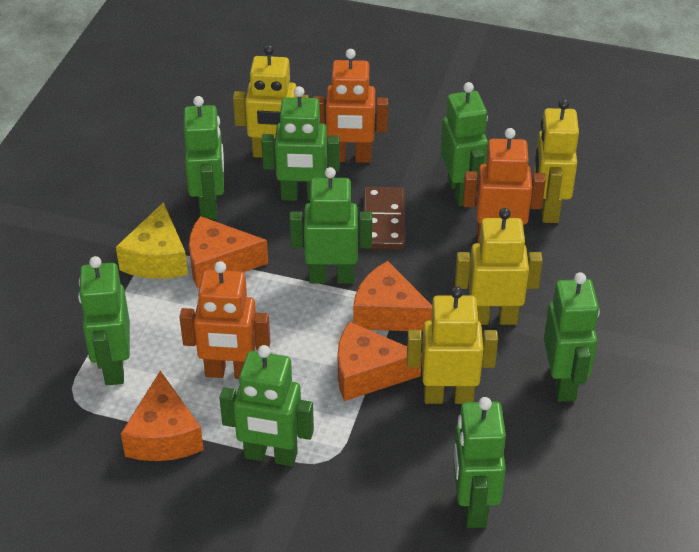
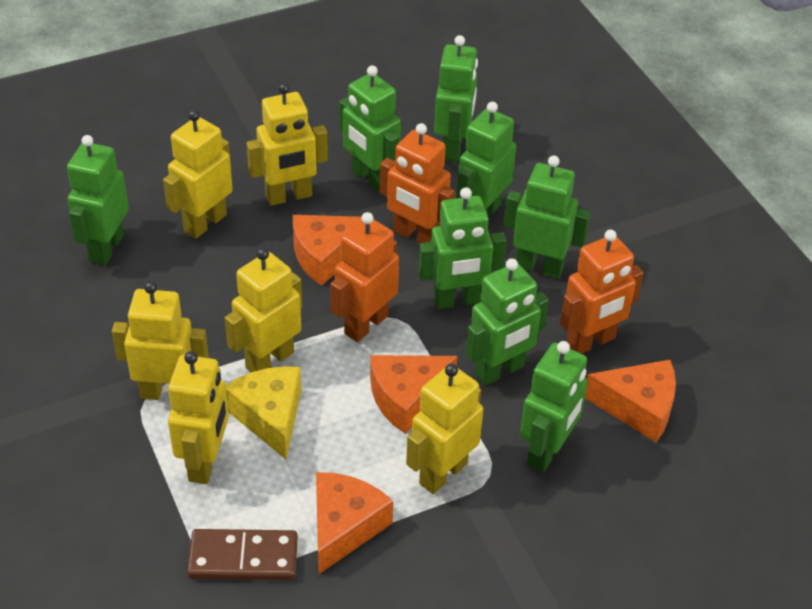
yellow robot: 4 -> 6

